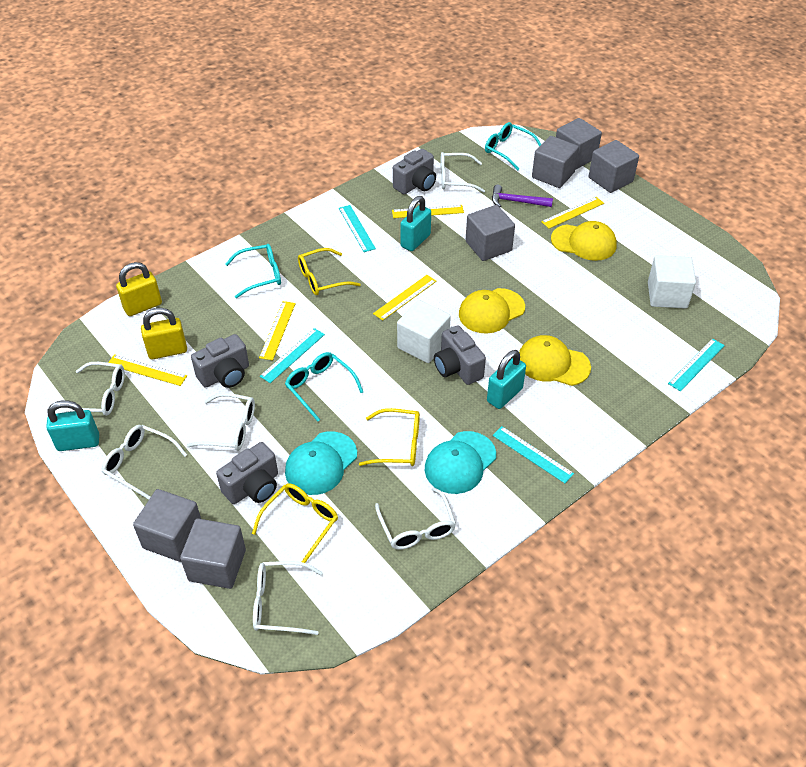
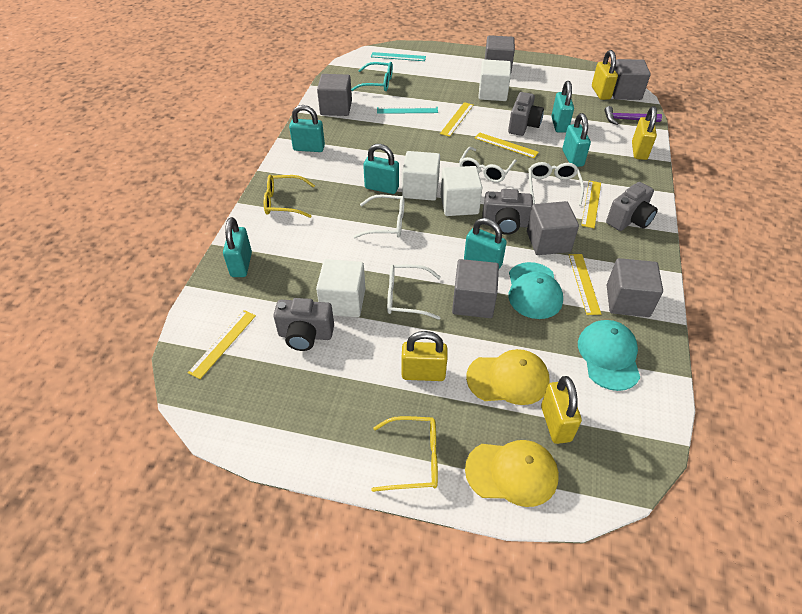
turquoise glasses: 3 -> 1
turquoise padlock: 3 -> 6
turquoise ruler: 4 -> 2
white cube: 2 -> 4
white glasses: 6 -> 4
yellow cap: 3 -> 2
yellow glasses: 3 -> 2
yellow padlock: 2 -> 4

